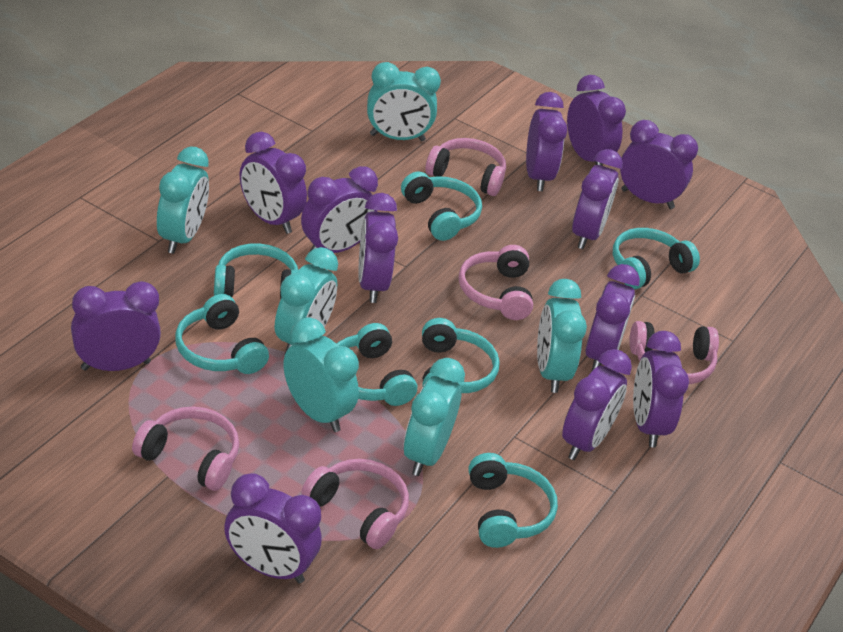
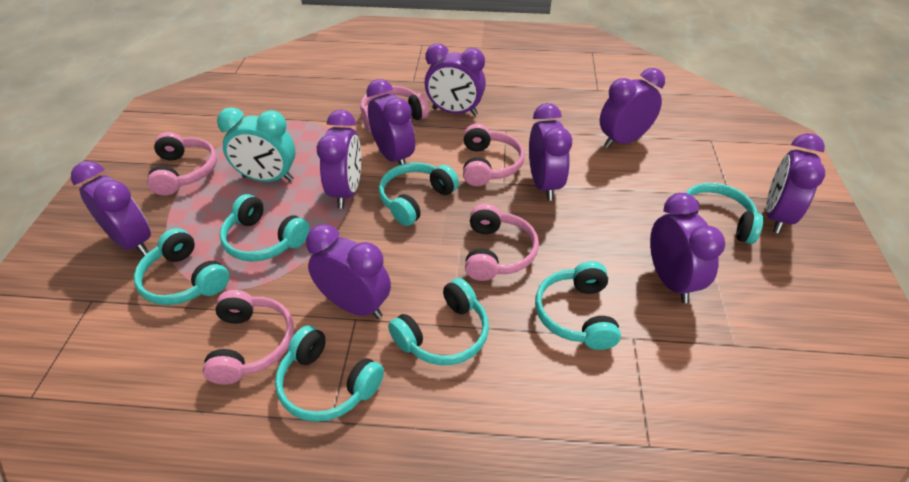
purple clock: 12 -> 9
turquoise clock: 6 -> 1

